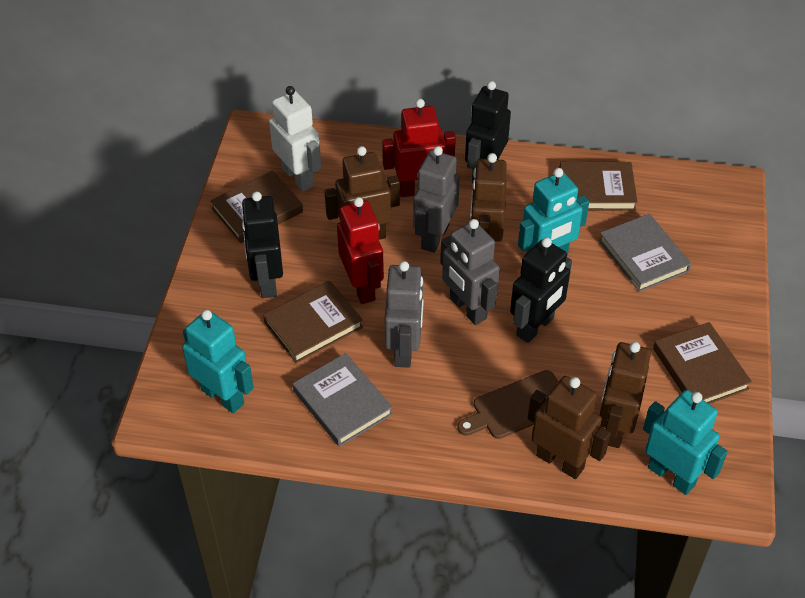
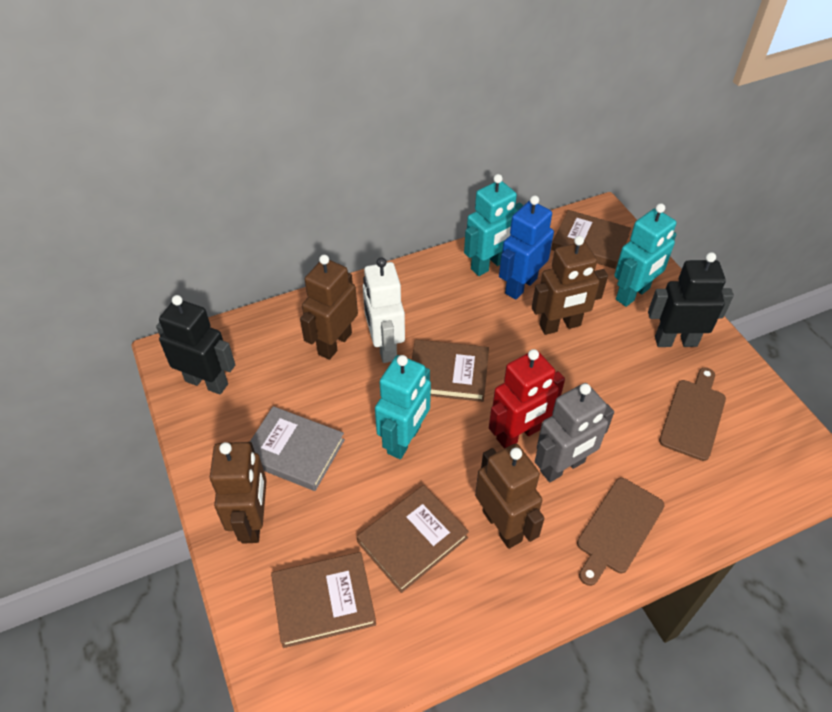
black robot: 3 -> 2
blue robot: 0 -> 1
brown cutting board: 1 -> 2
grey book: 2 -> 1
grey robot: 3 -> 1
red robot: 2 -> 1

